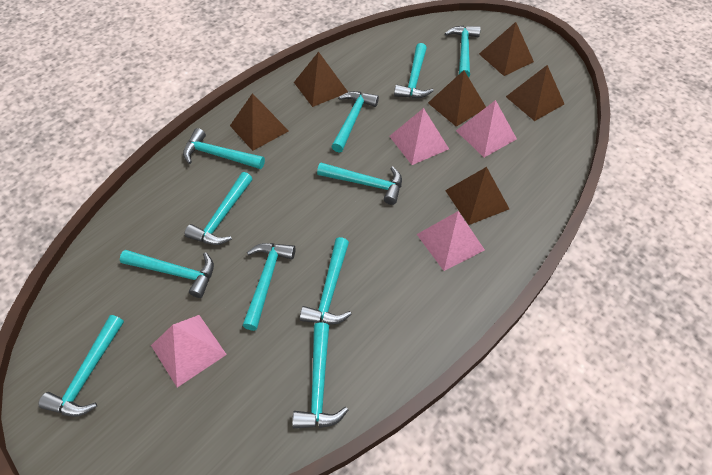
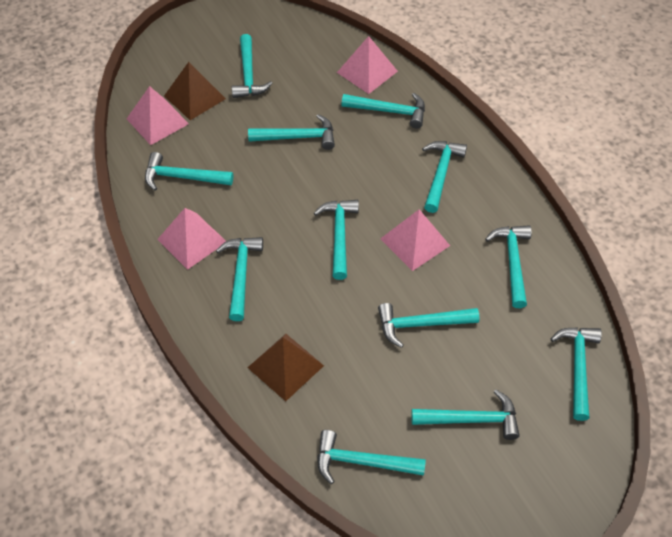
brown pyramid: 6 -> 2
turquoise hammer: 11 -> 12

